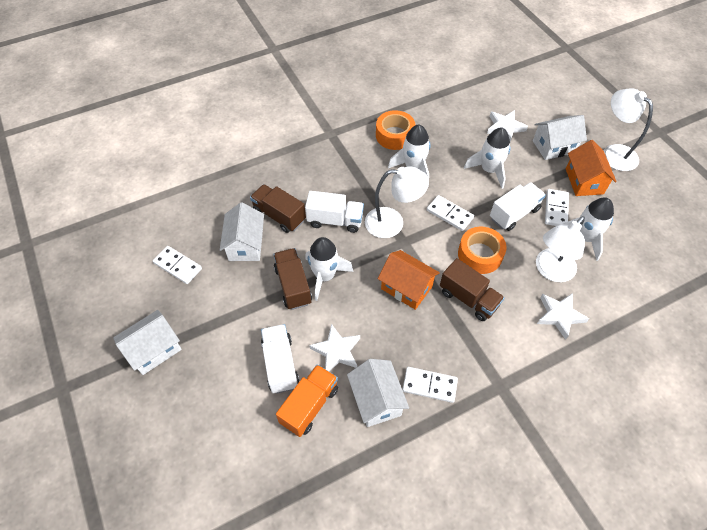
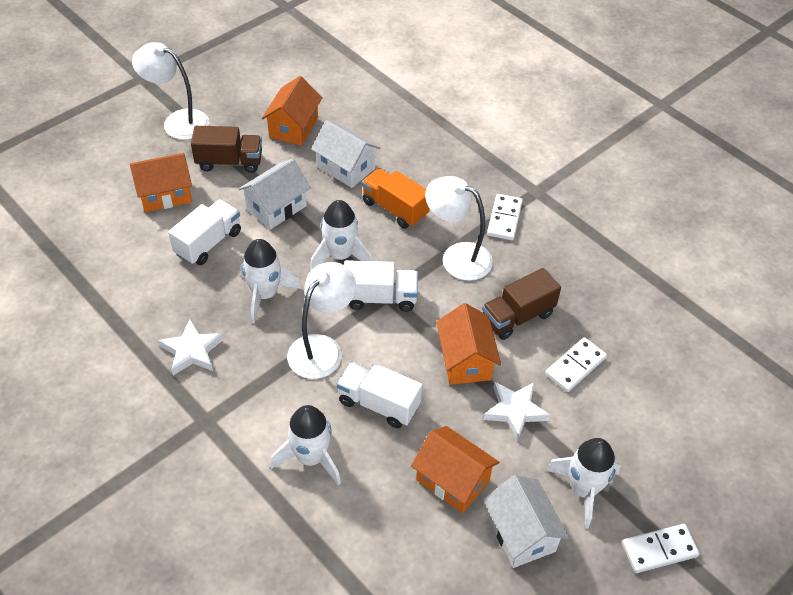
brown truck: 3 -> 2
orange house: 2 -> 4
orange tape: 2 -> 0
white domino: 4 -> 3
white house: 4 -> 3
white star: 3 -> 2

